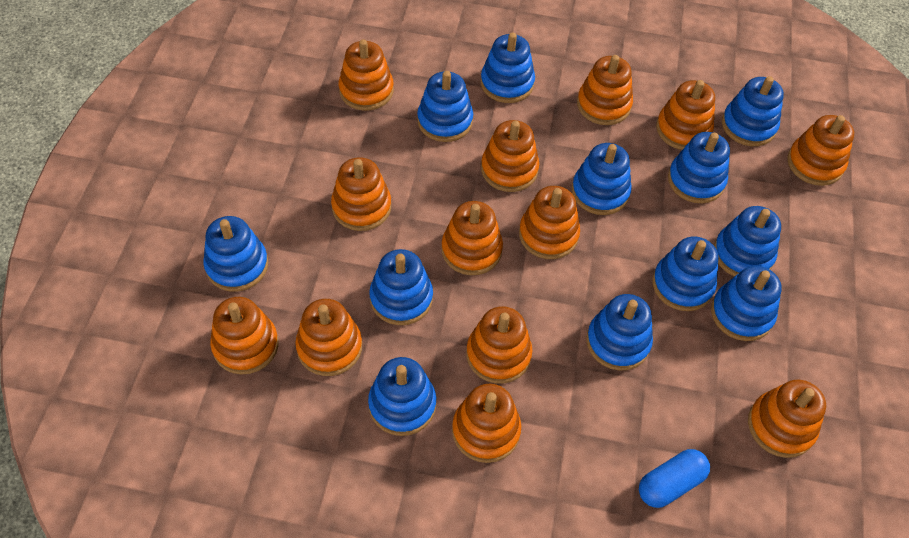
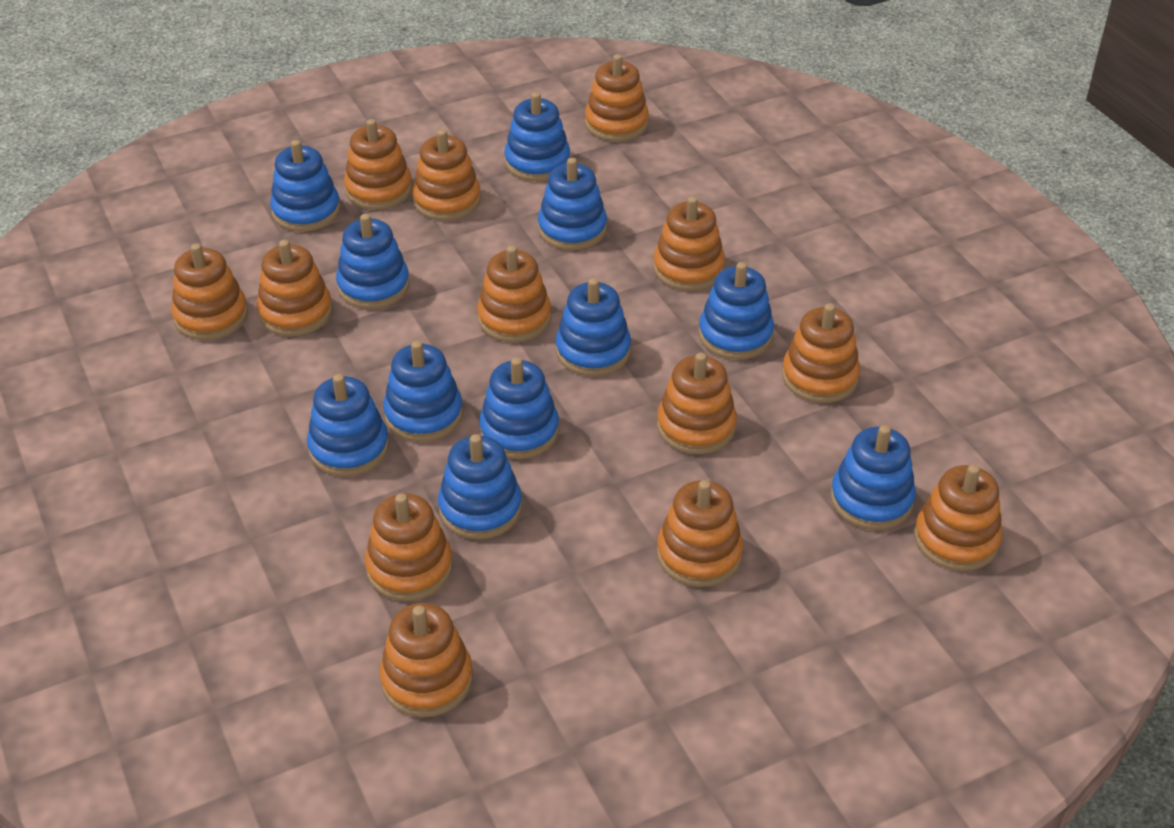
blue capsule: 1 -> 0
blue stacking toy: 12 -> 11

